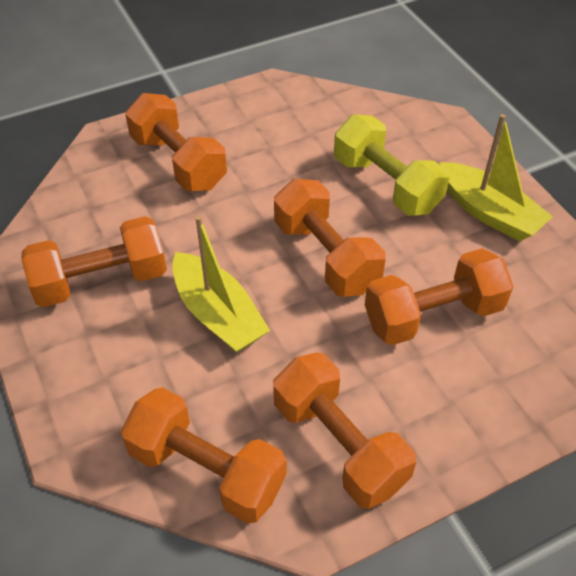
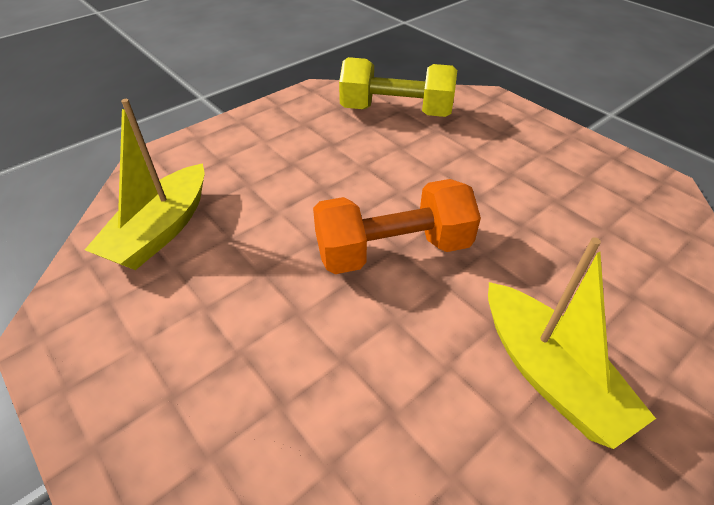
orange dumbbell: 6 -> 1

